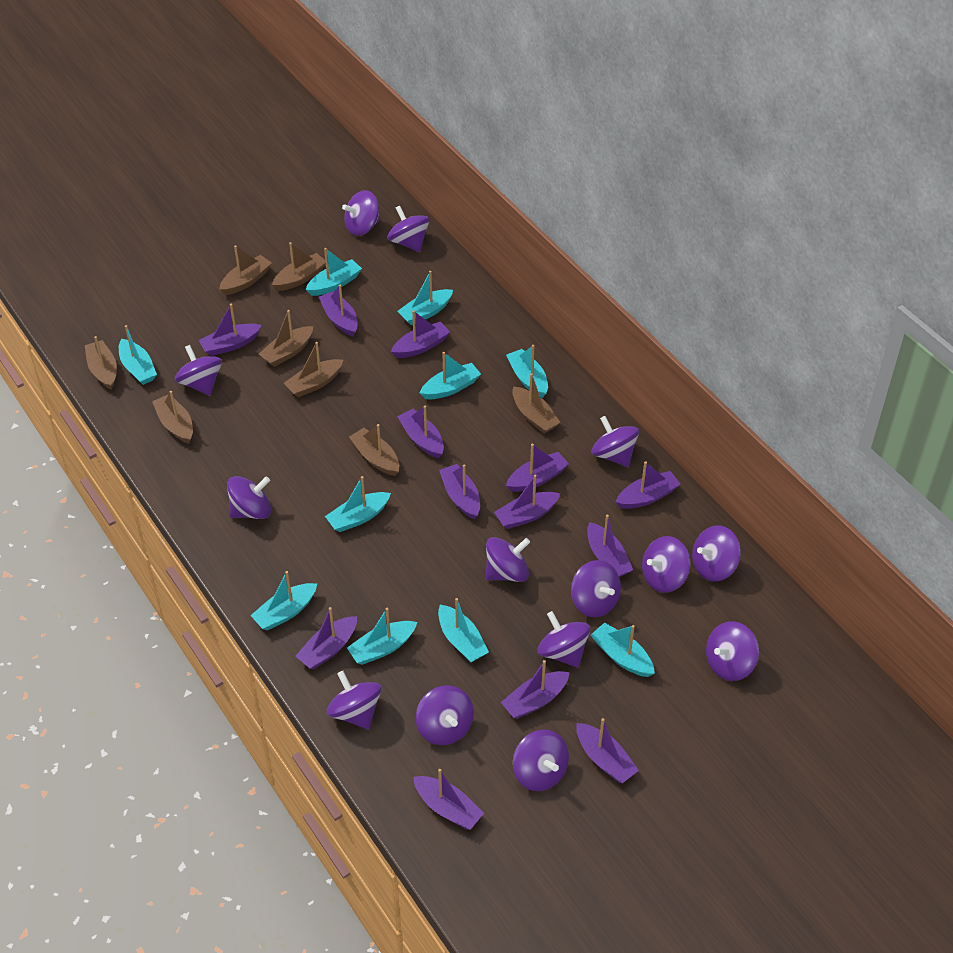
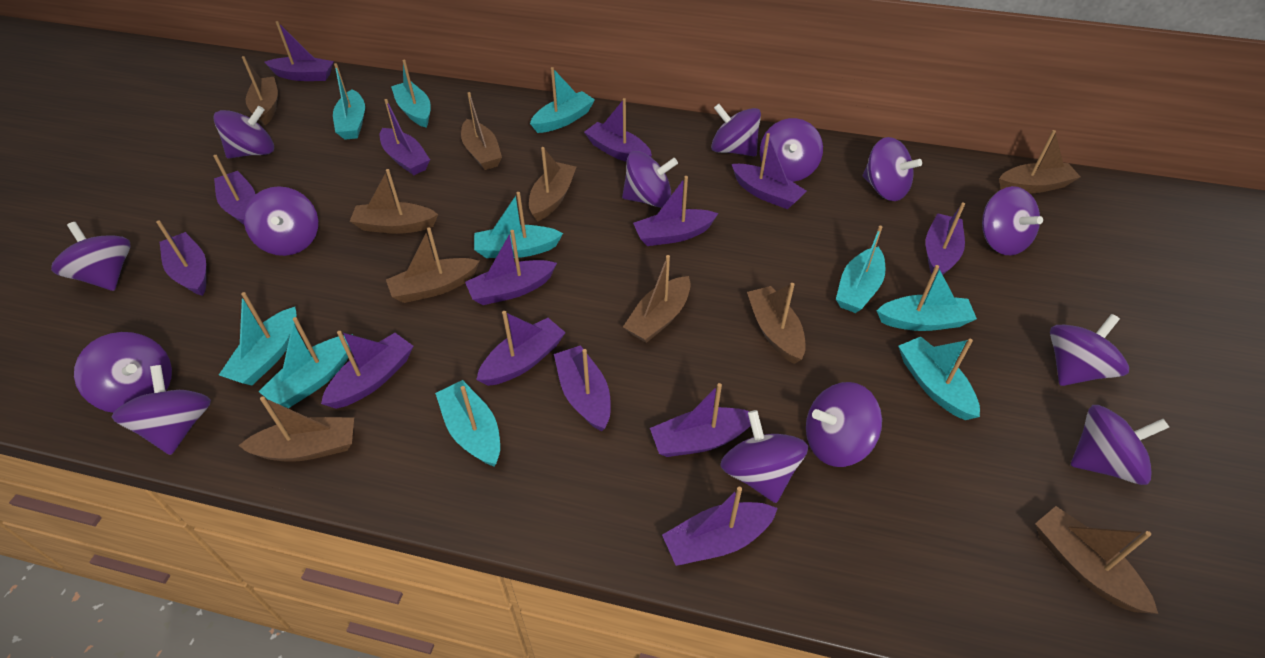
brown boat: 8 -> 10
purple boat: 13 -> 14

